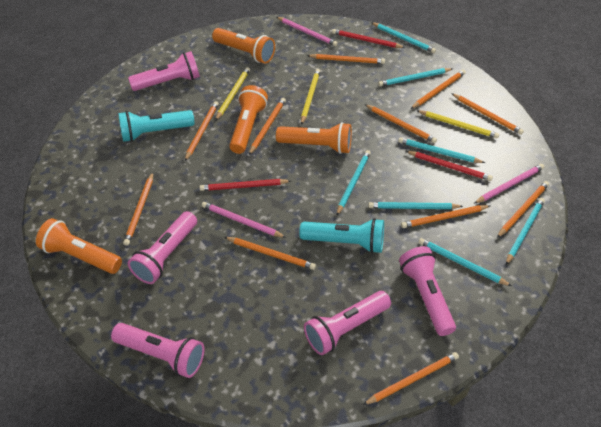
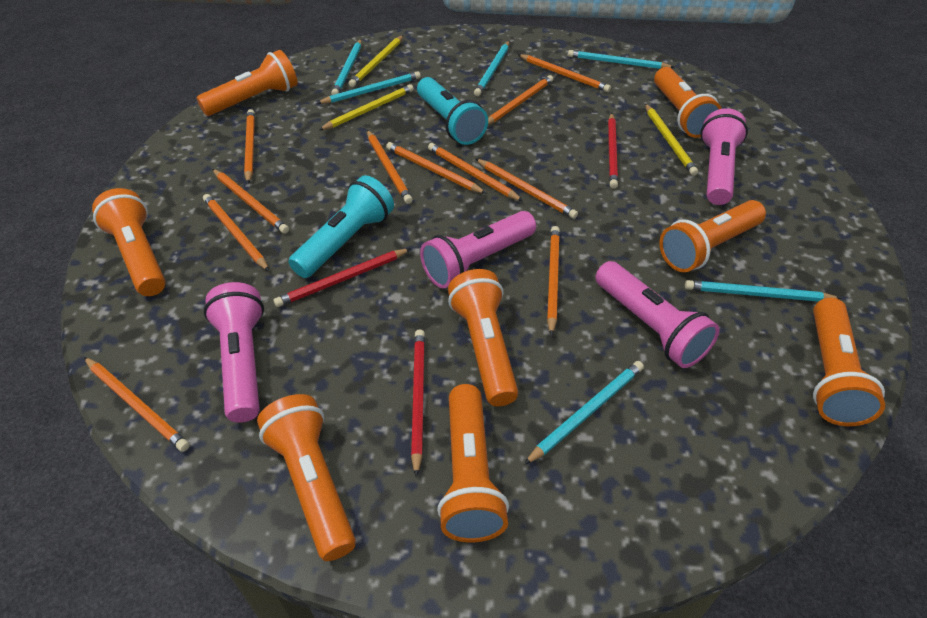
orange flashlight: 4 -> 8
pink flashlight: 5 -> 4
pink pencil: 3 -> 0
turquoise pencil: 7 -> 6

